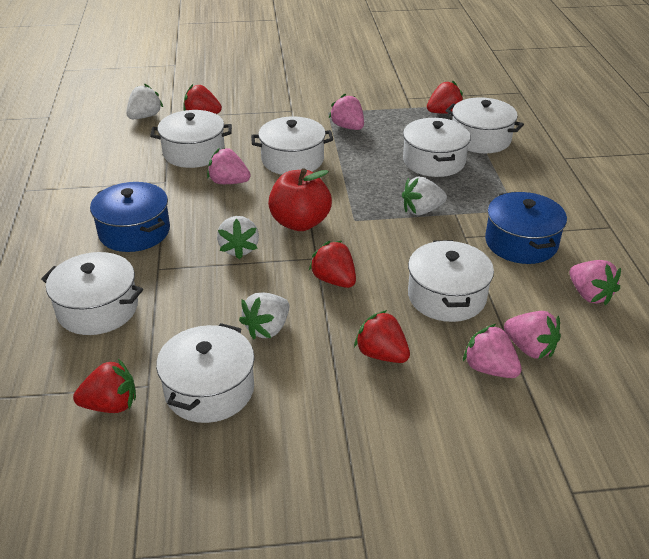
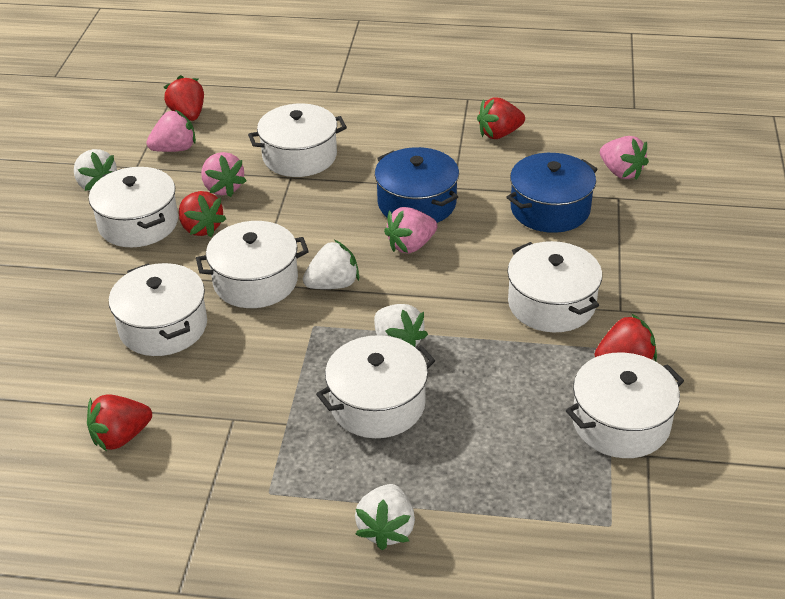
pink strawberry: 5 -> 4
red apple: 1 -> 0

